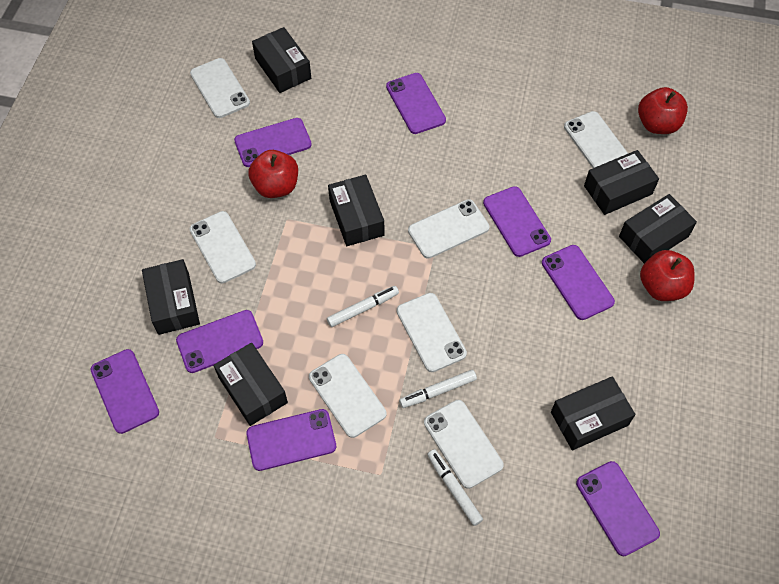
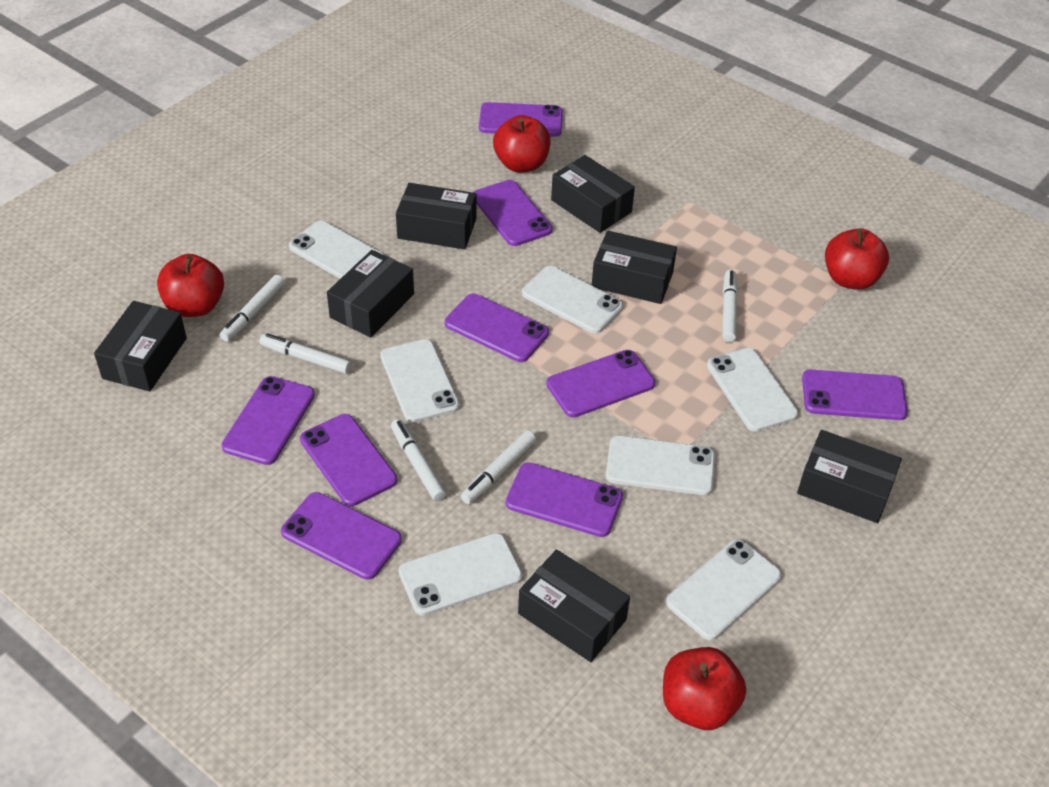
purple phone: 8 -> 9
red apple: 3 -> 4
white marker: 3 -> 5

